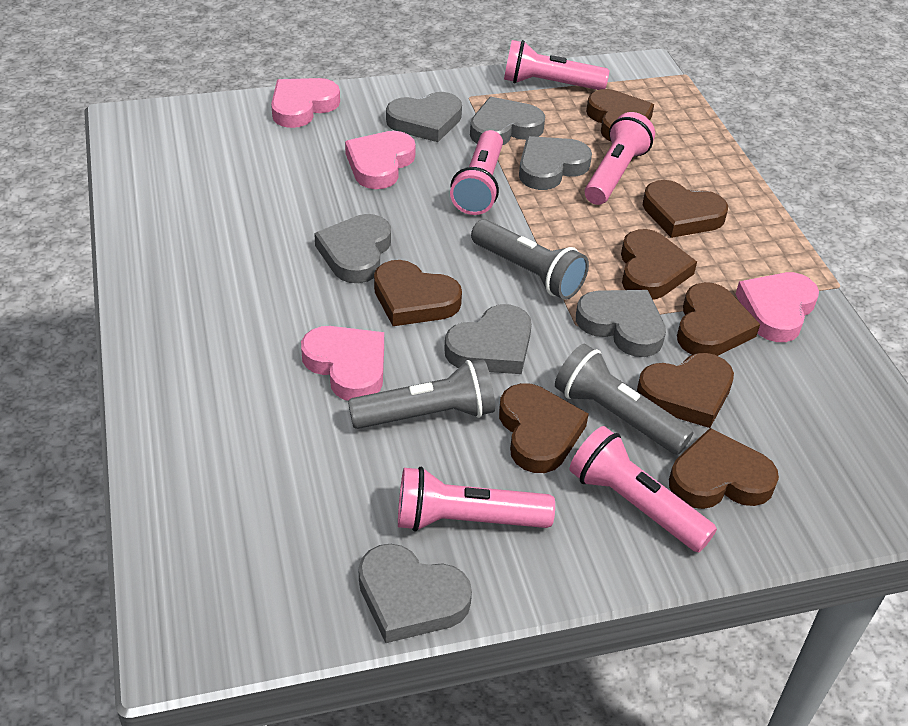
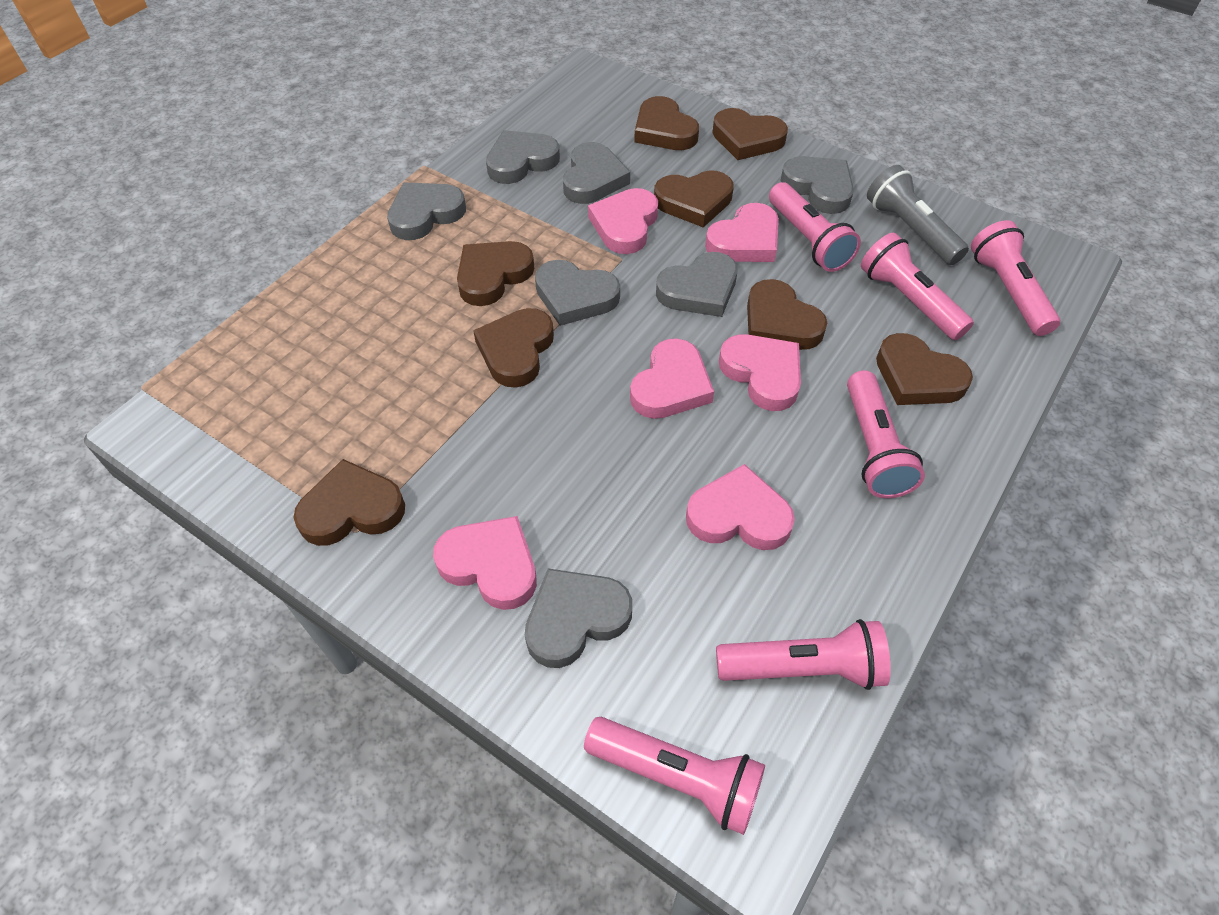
grey flashlight: 3 -> 1
pink flashlight: 5 -> 6
pink heart: 4 -> 6

